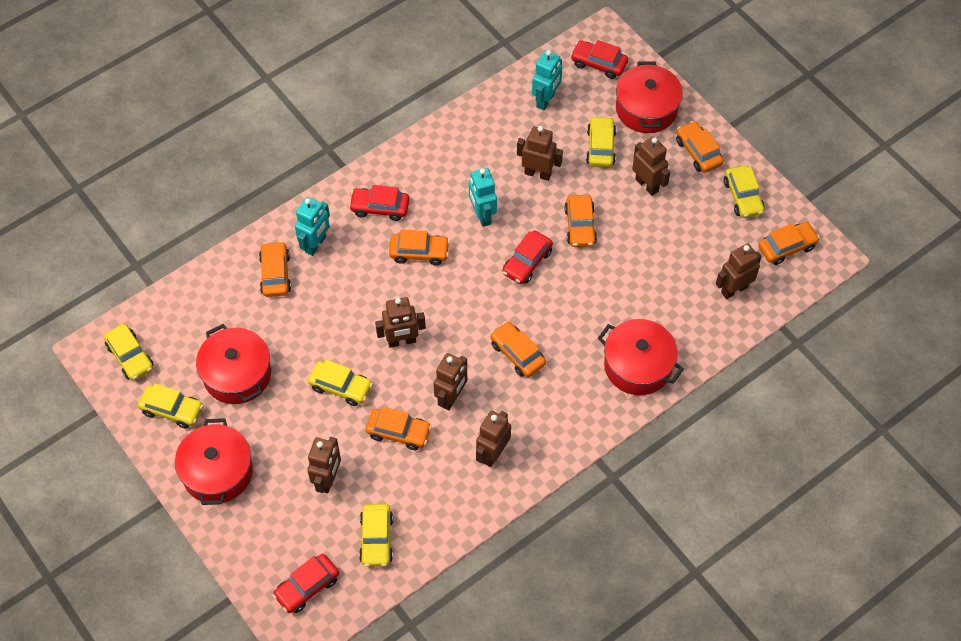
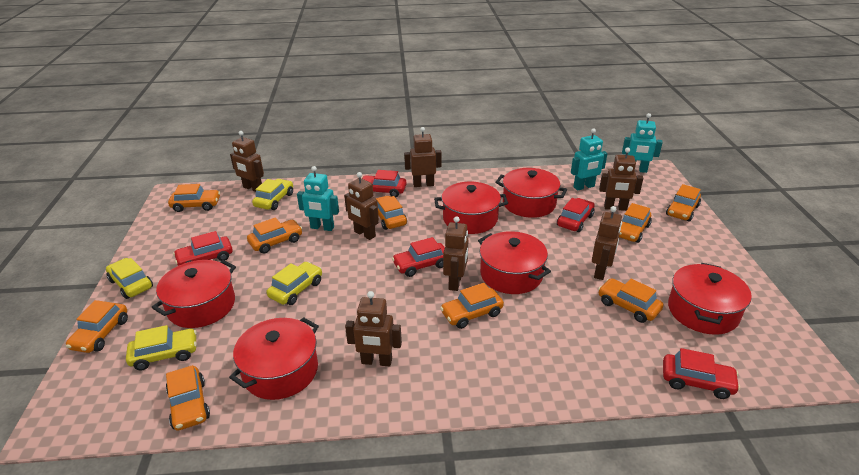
orange car: 7 -> 9
red car: 4 -> 5
red pot: 4 -> 6
yellow car: 6 -> 4

